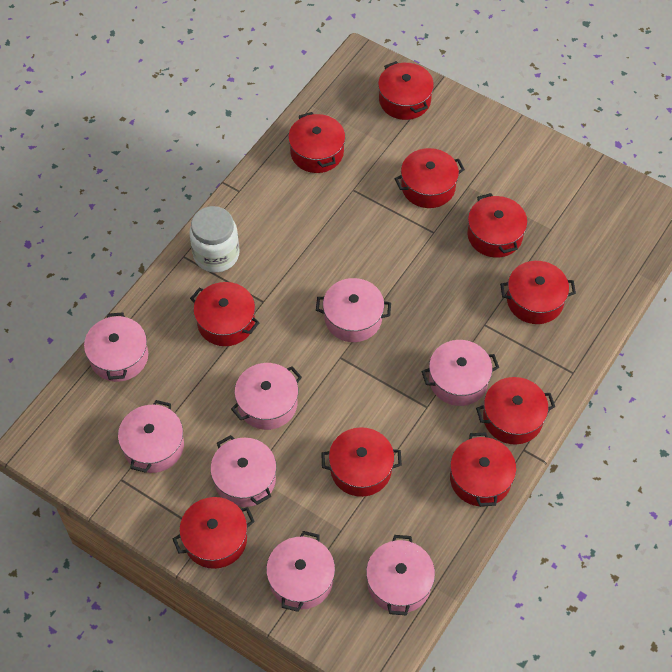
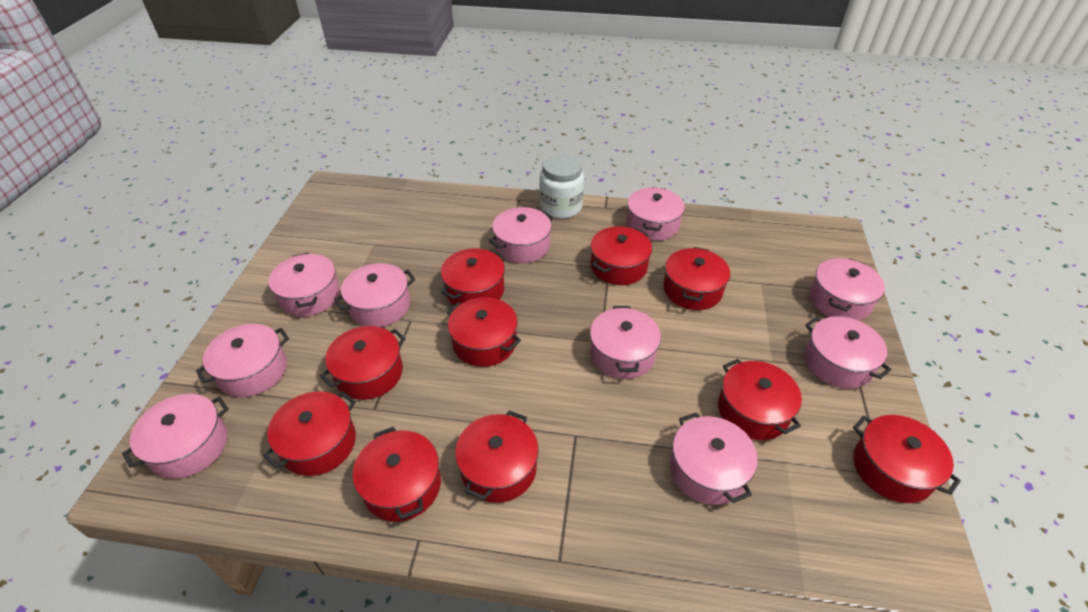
pink pot: 8 -> 10

